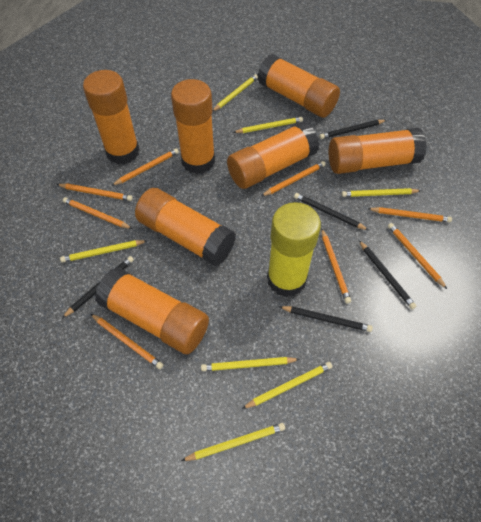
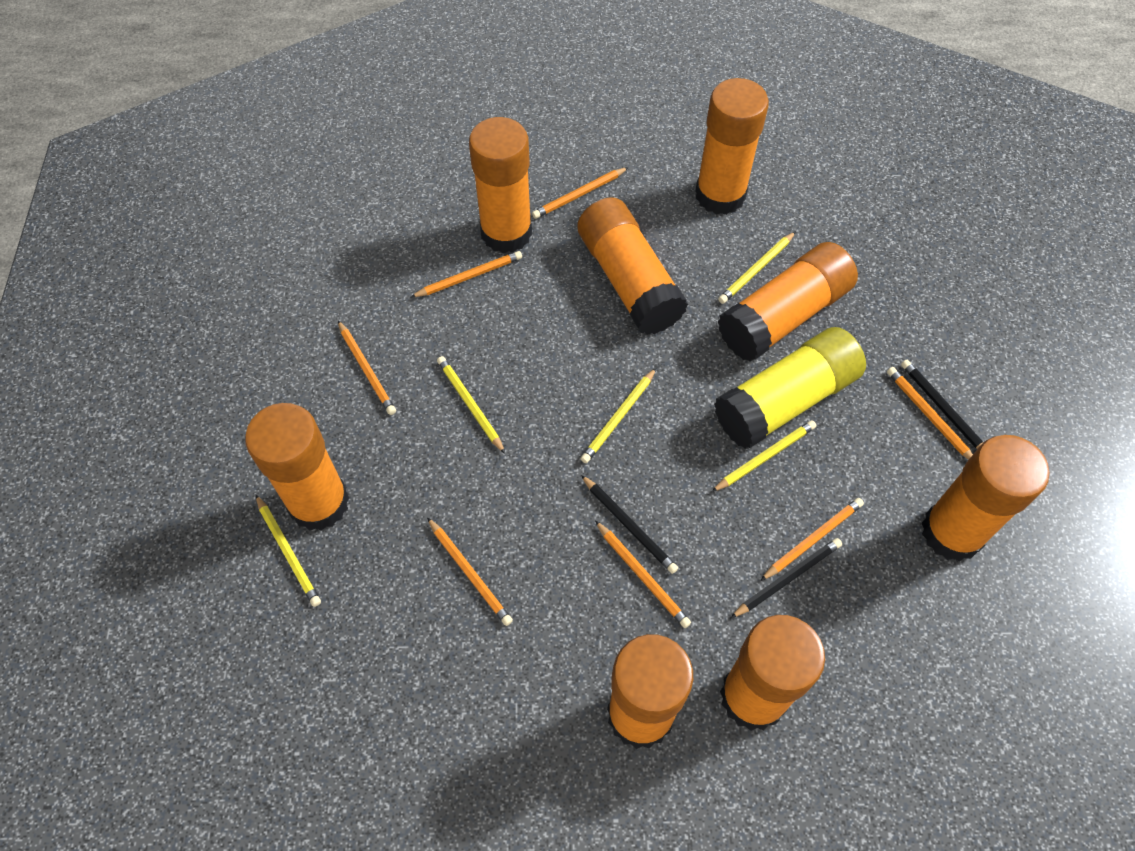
black pencil: 5 -> 3
orange glue stick: 7 -> 8
orange pencil: 8 -> 7
yellow pencil: 7 -> 5

